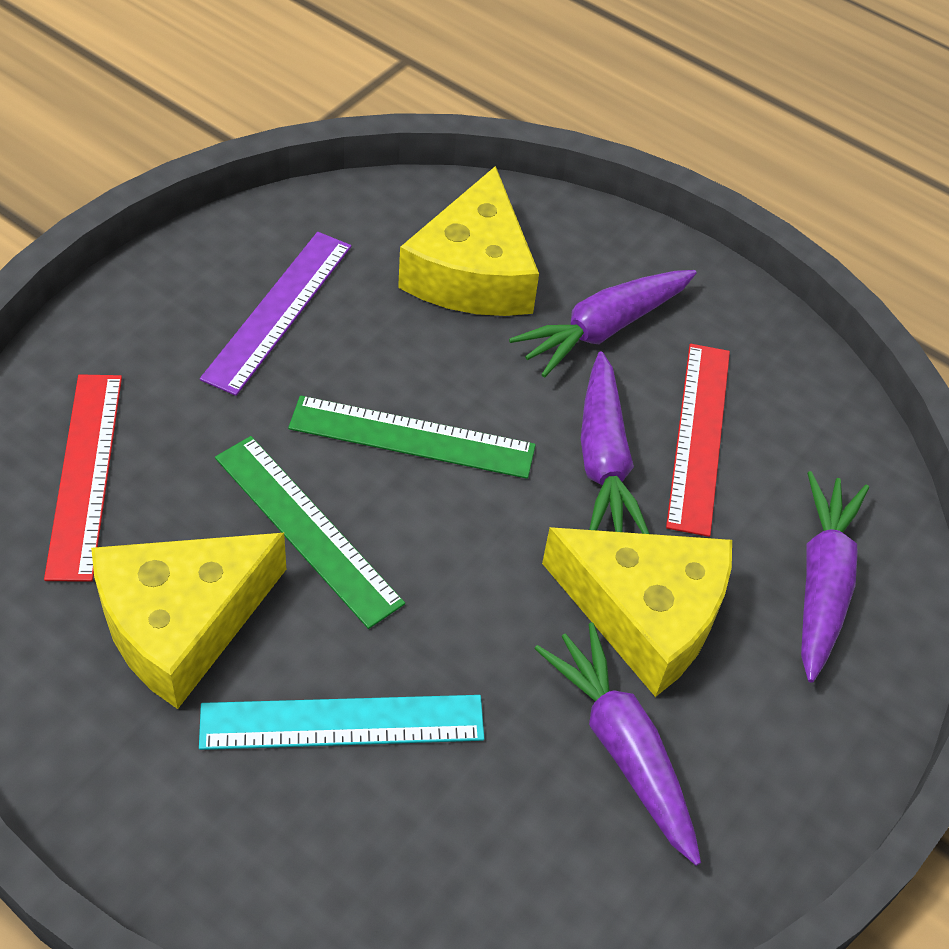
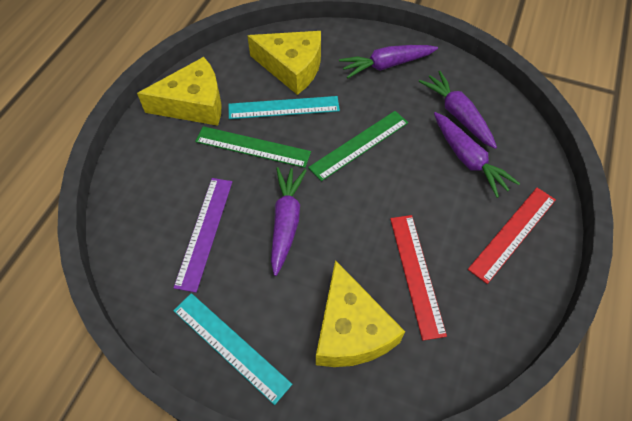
turquoise ruler: 1 -> 2

